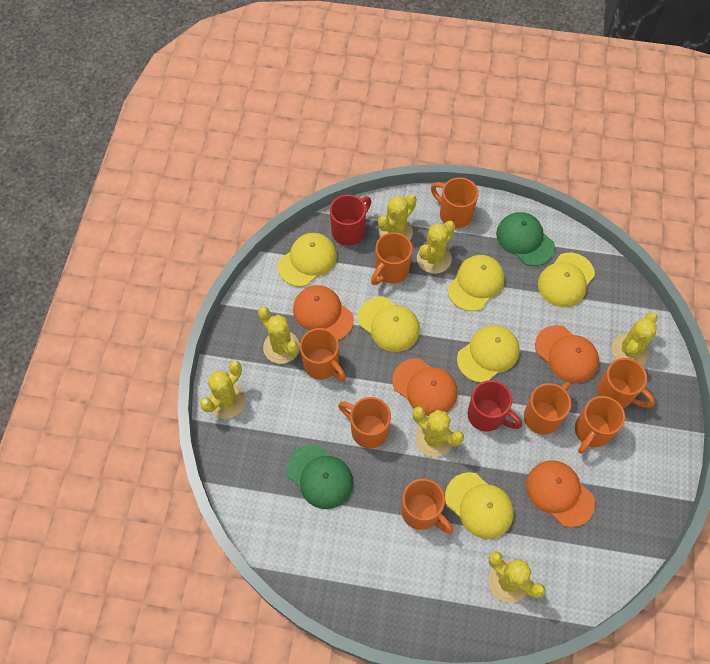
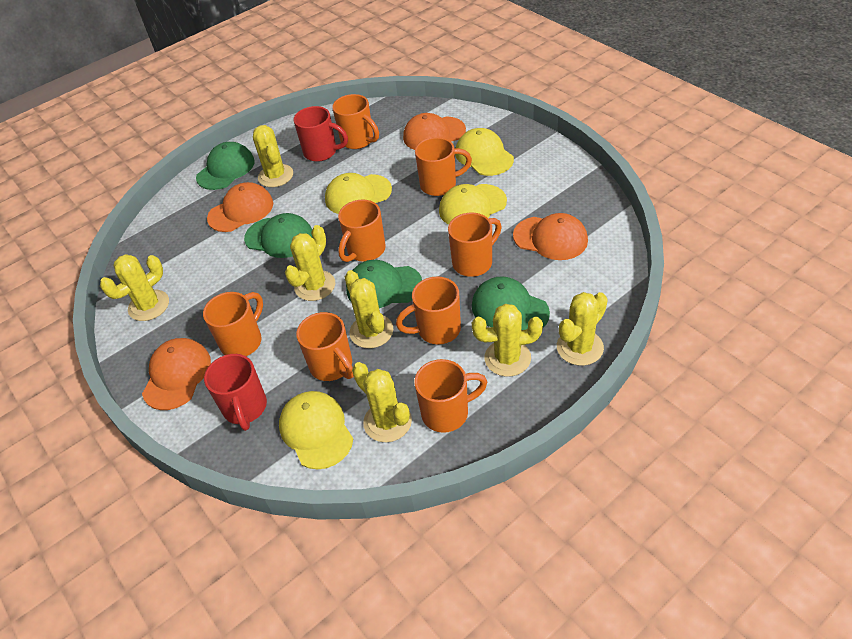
green cap: 2 -> 4
yellow cap: 6 -> 4

